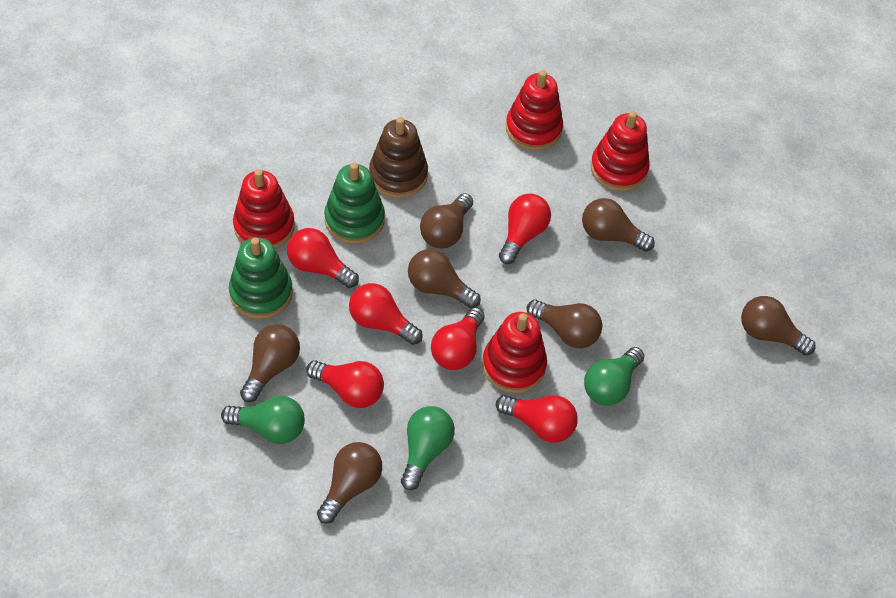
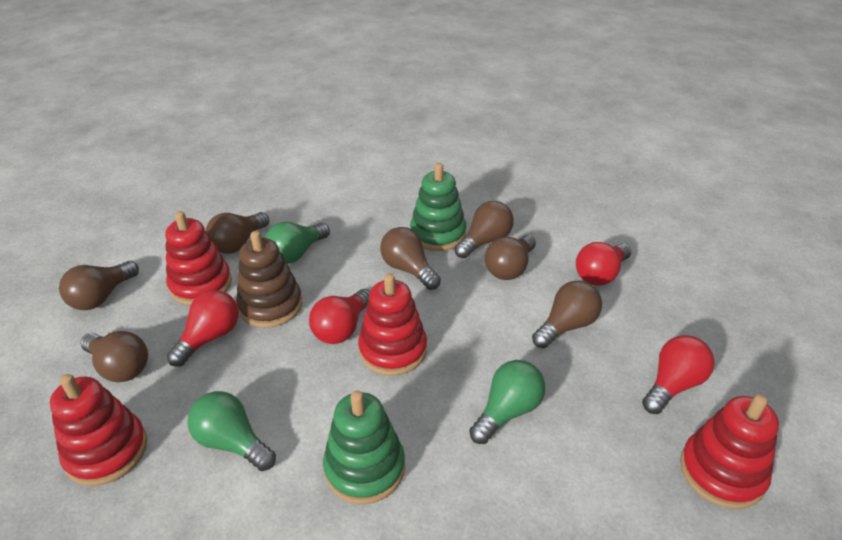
red light bulb: 6 -> 4

